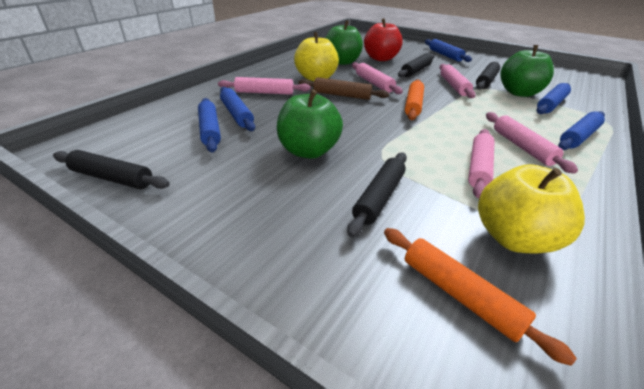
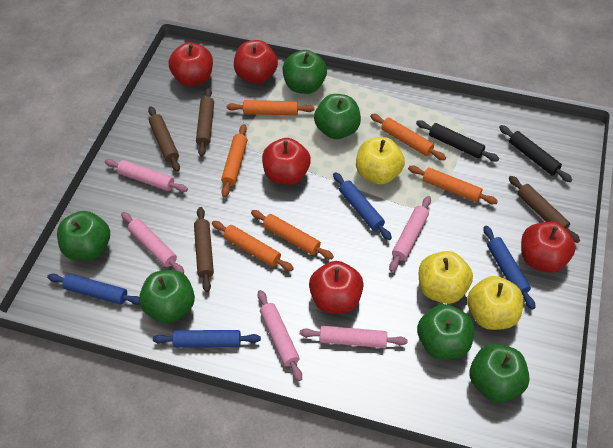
black rolling pin: 4 -> 2
blue rolling pin: 5 -> 4
brown rolling pin: 1 -> 4
green apple: 3 -> 6
orange rolling pin: 2 -> 6
red apple: 1 -> 5
yellow apple: 2 -> 3

